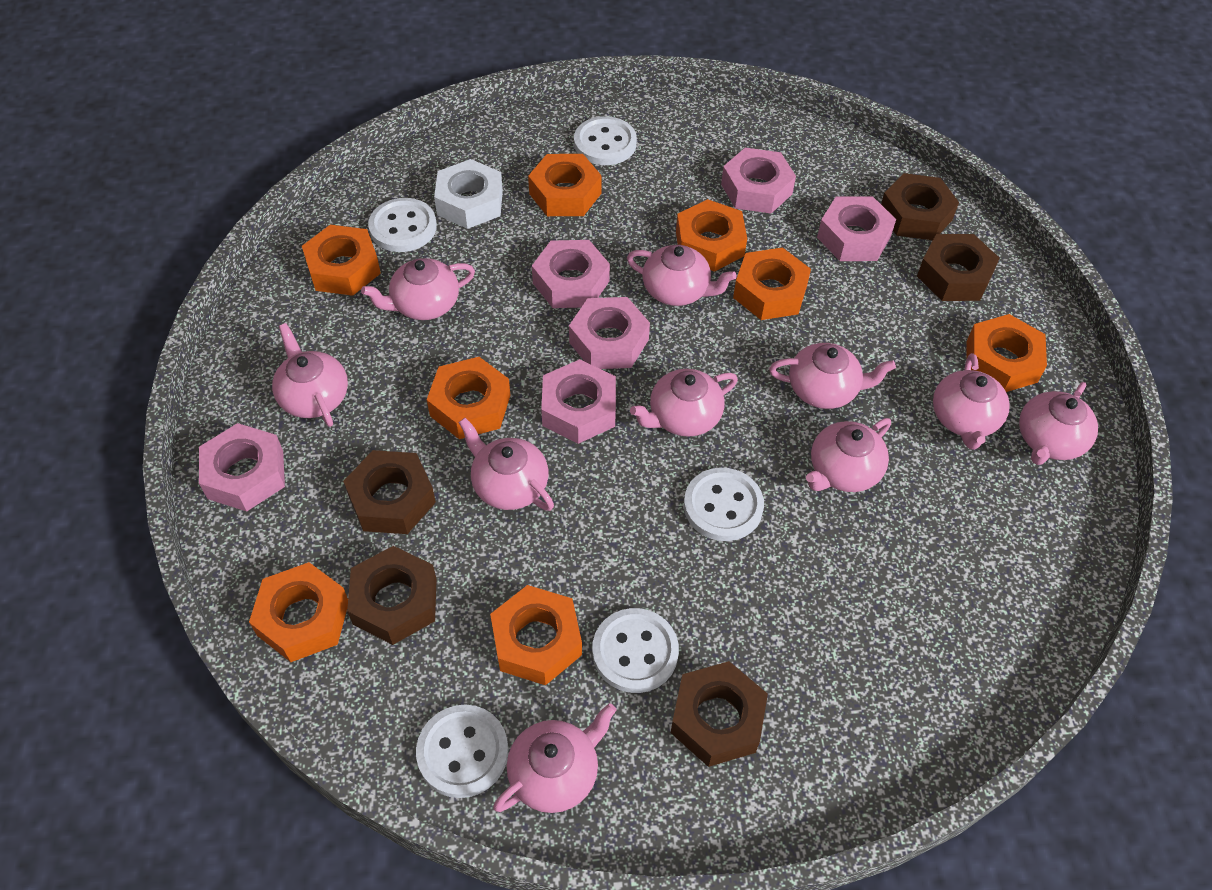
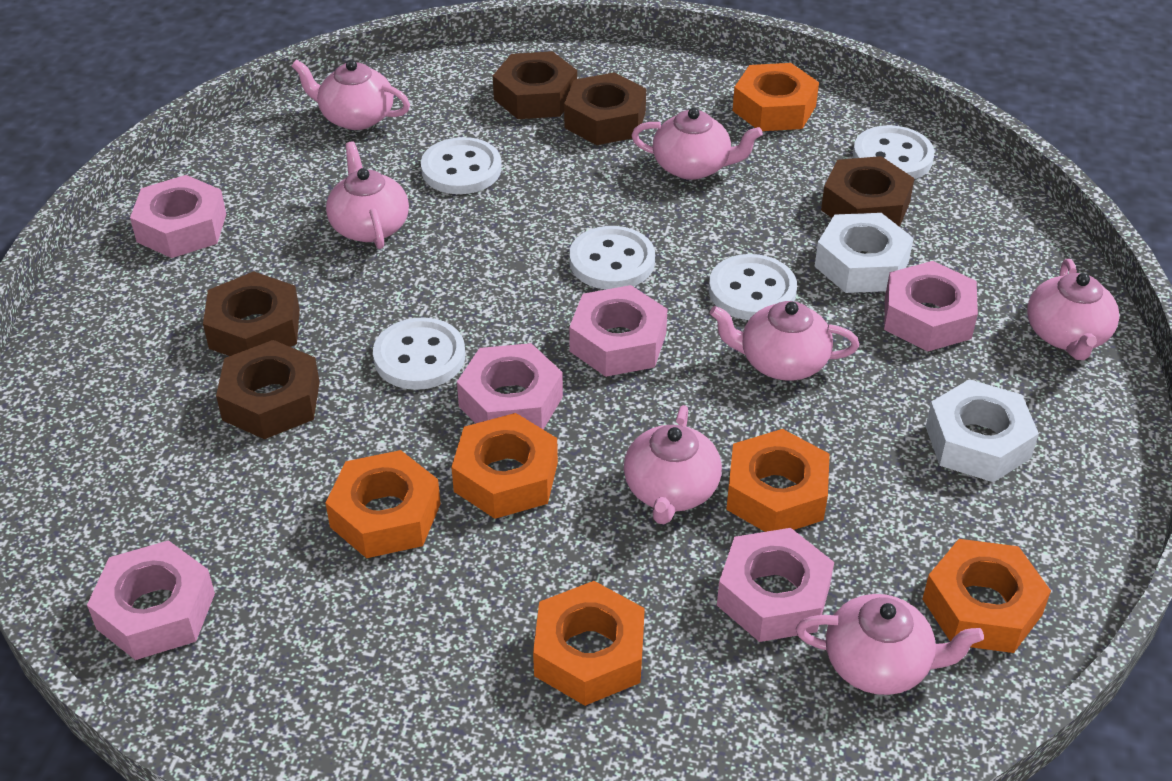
orange nut: 8 -> 6
pink teapot: 10 -> 7
white nut: 1 -> 2

